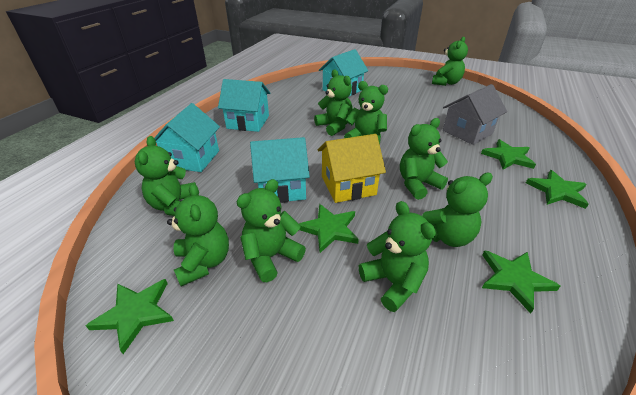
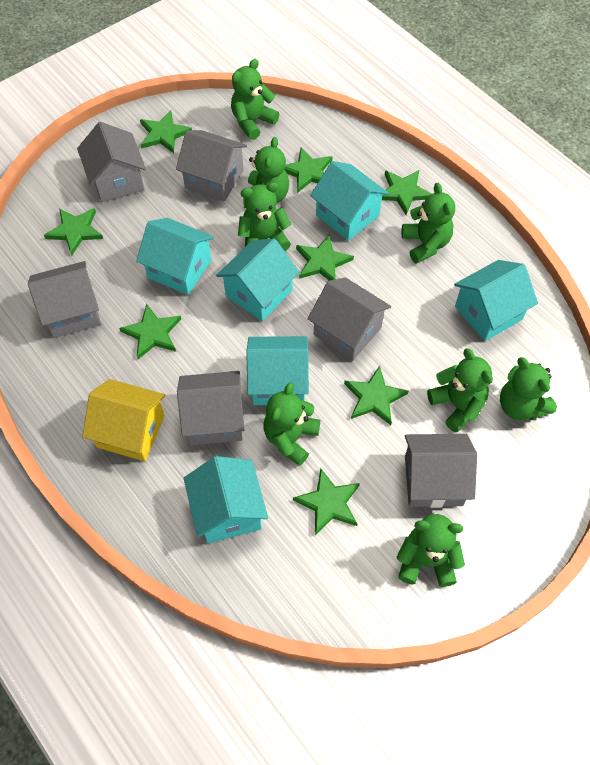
green star: 5 -> 8
green teddy bear: 9 -> 8
grey house: 1 -> 6
turquoise house: 4 -> 6

